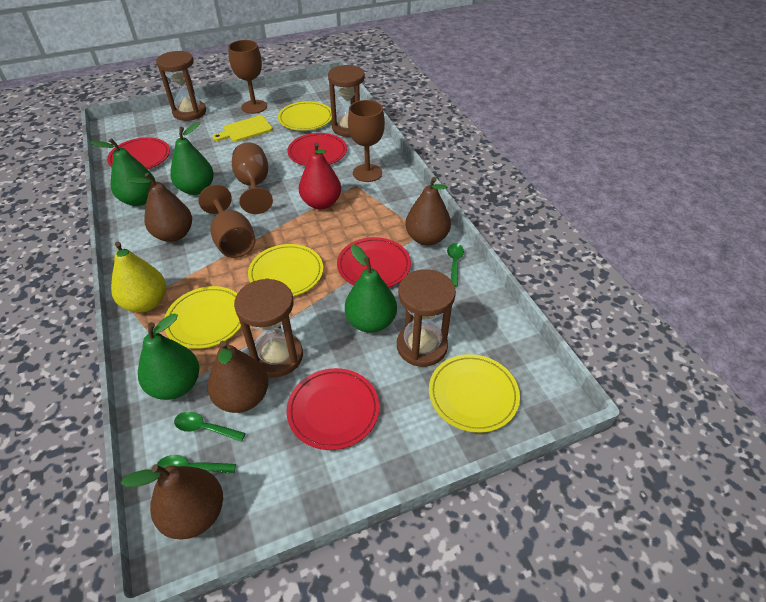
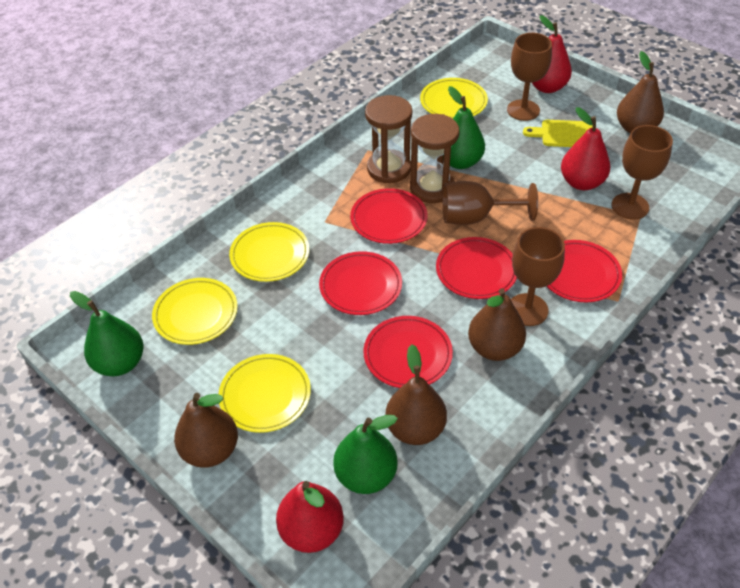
brown hourglass: 4 -> 2
green pear: 4 -> 3
green spoon: 3 -> 0
red pear: 1 -> 3
red plate: 4 -> 5
yellow pear: 1 -> 0

